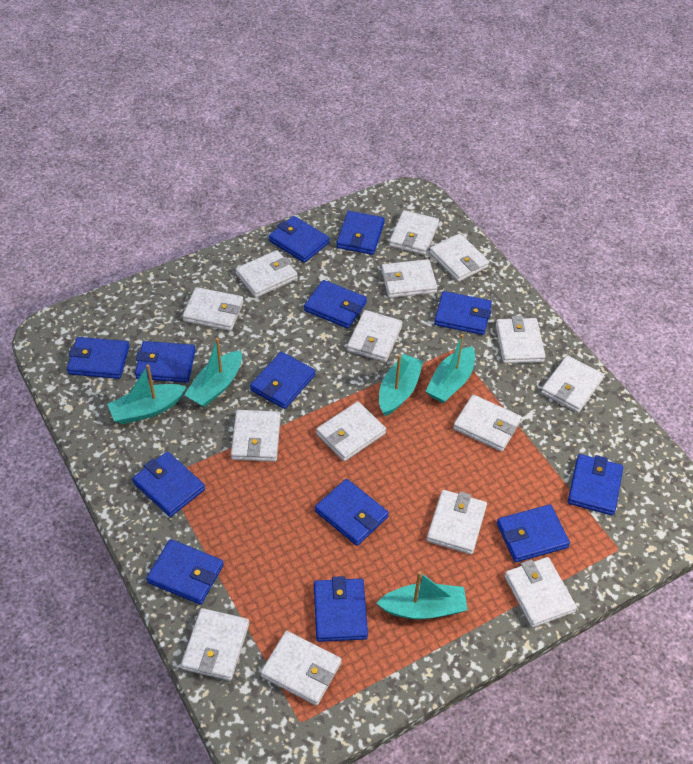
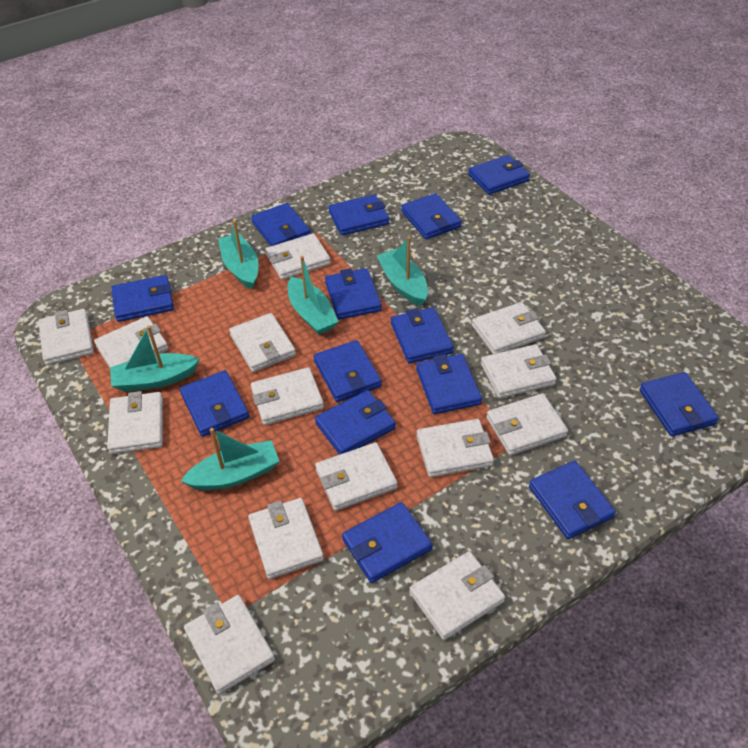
blue wallet: 13 -> 14
white wallet: 15 -> 14

